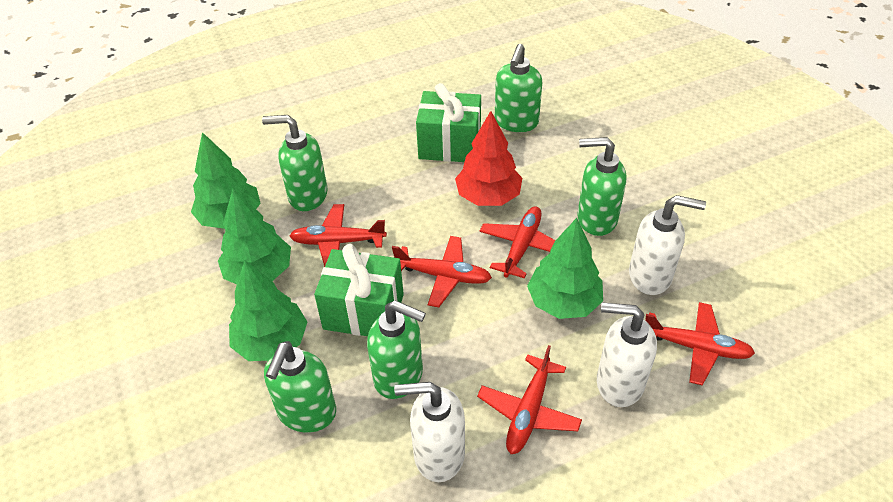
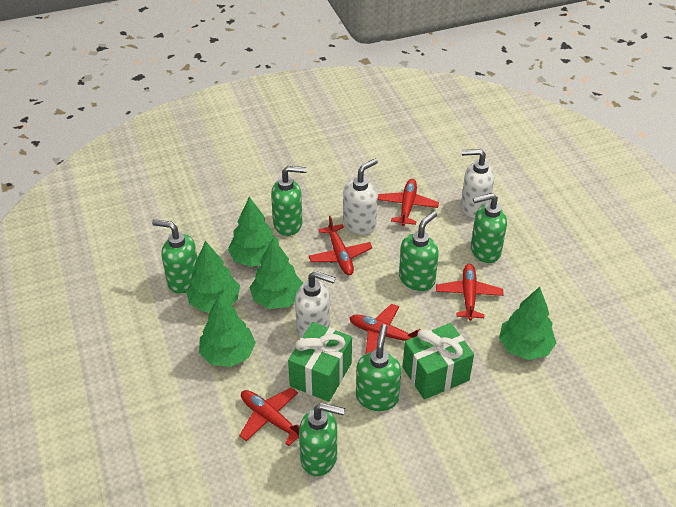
green soap dispenser: 5 -> 6
green tree: 4 -> 5
red tree: 1 -> 0

